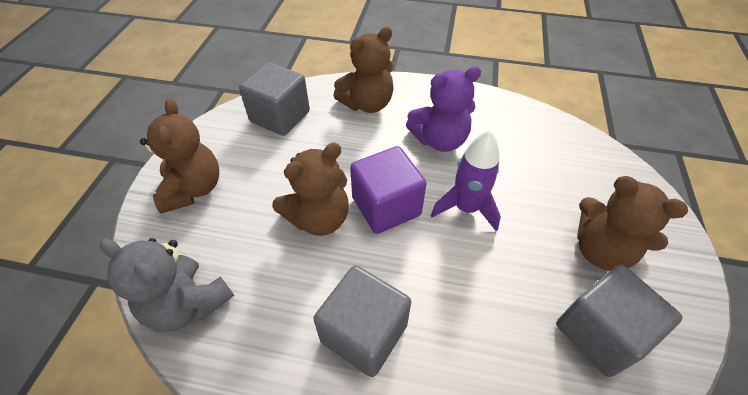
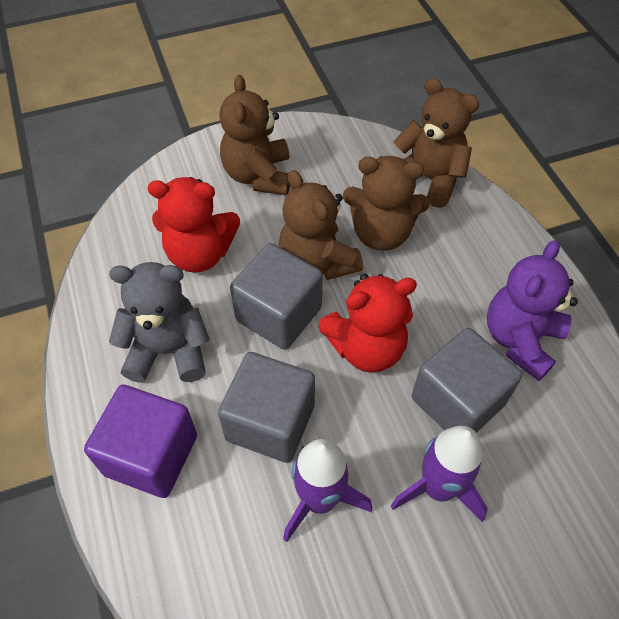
purple rocket: 1 -> 2
red teddy bear: 0 -> 2

